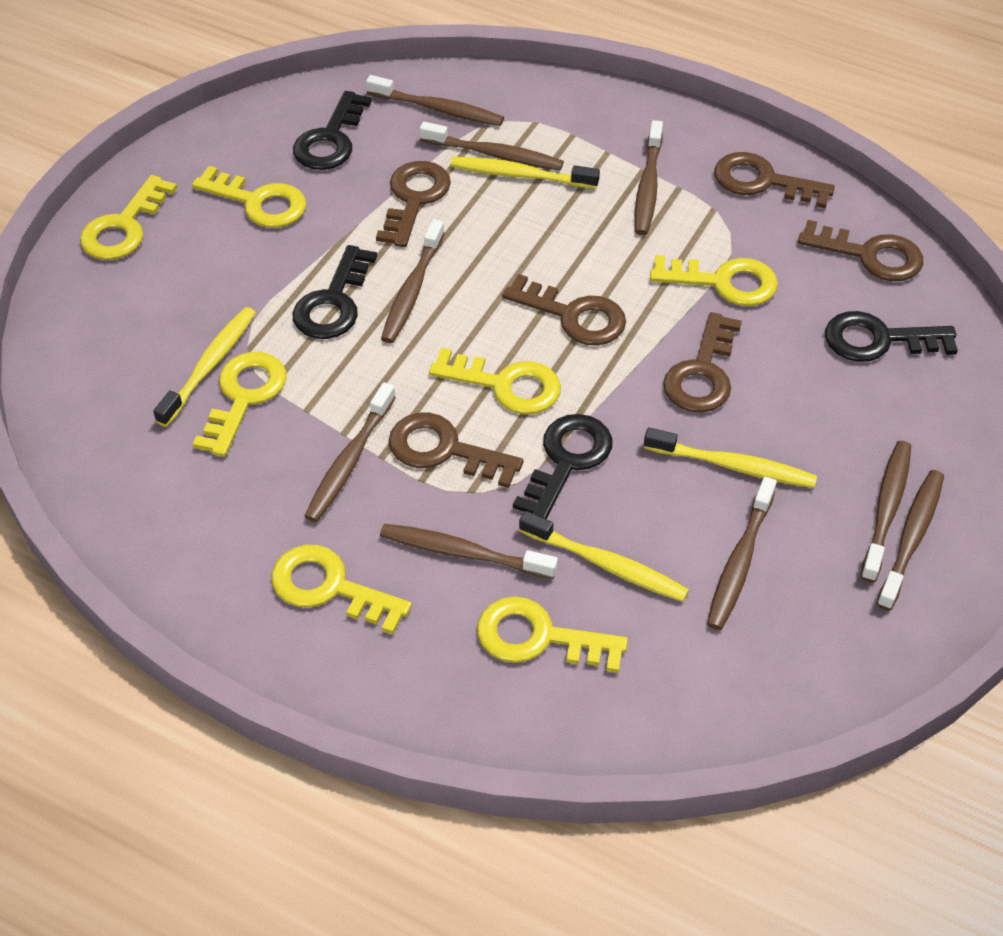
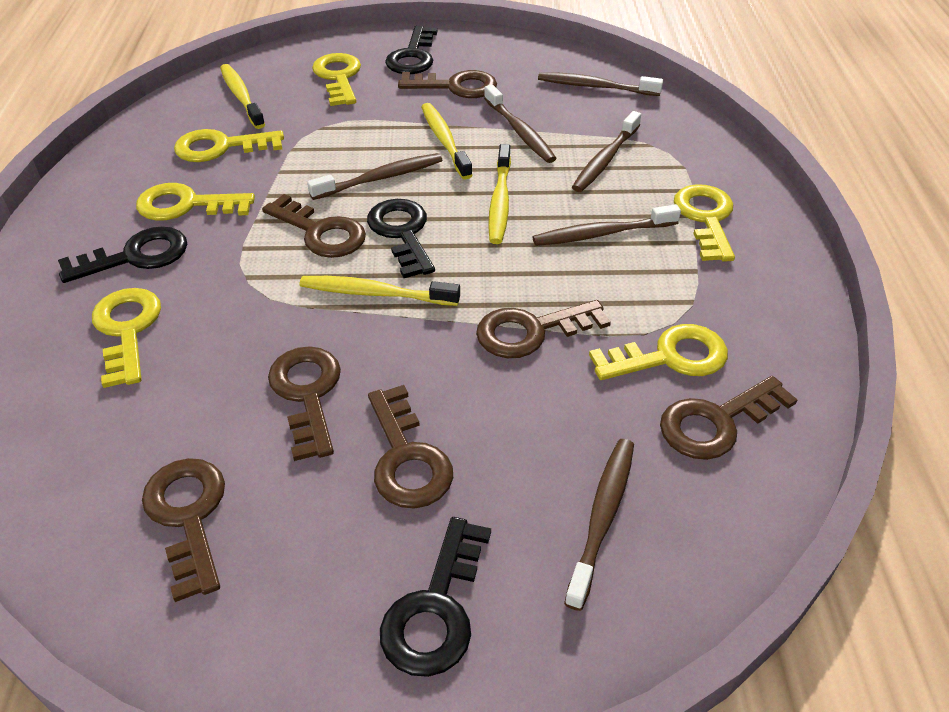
brown key: 6 -> 7
brown toothbrush: 9 -> 6
yellow key: 7 -> 6

